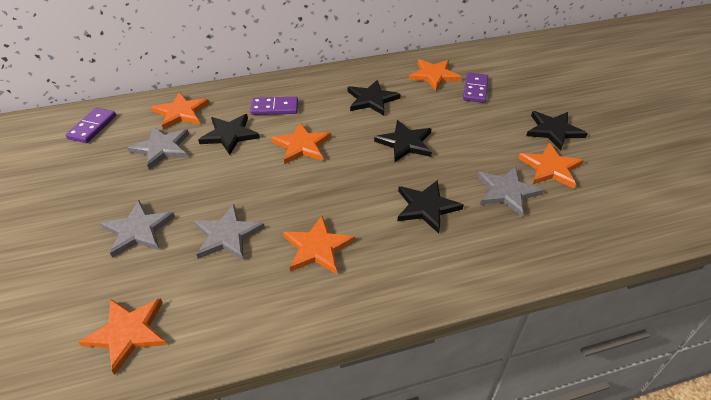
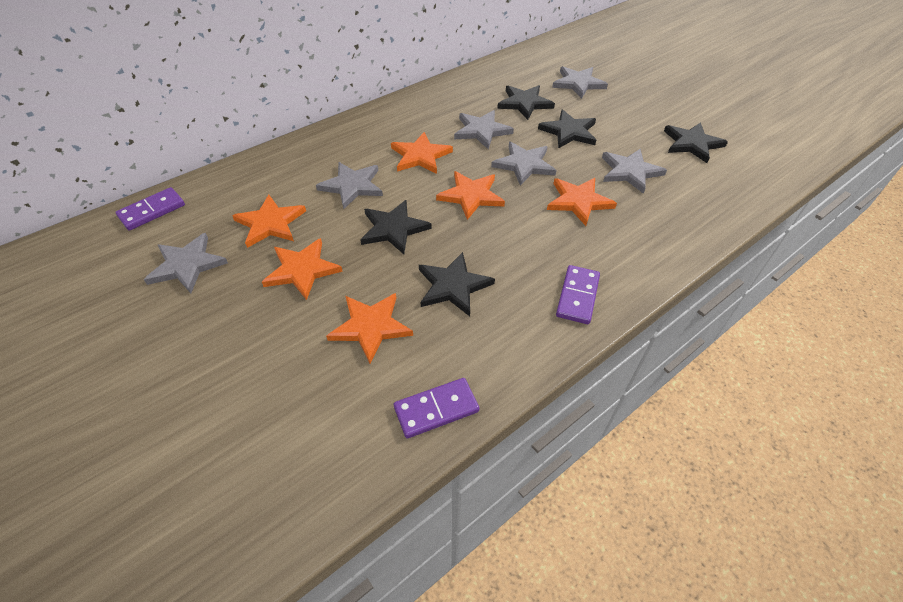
grey star: 4 -> 6

